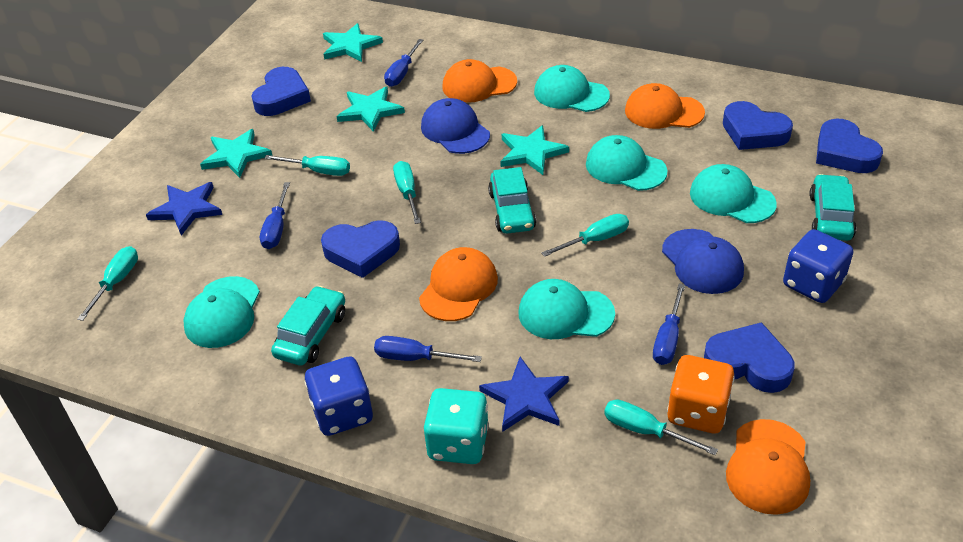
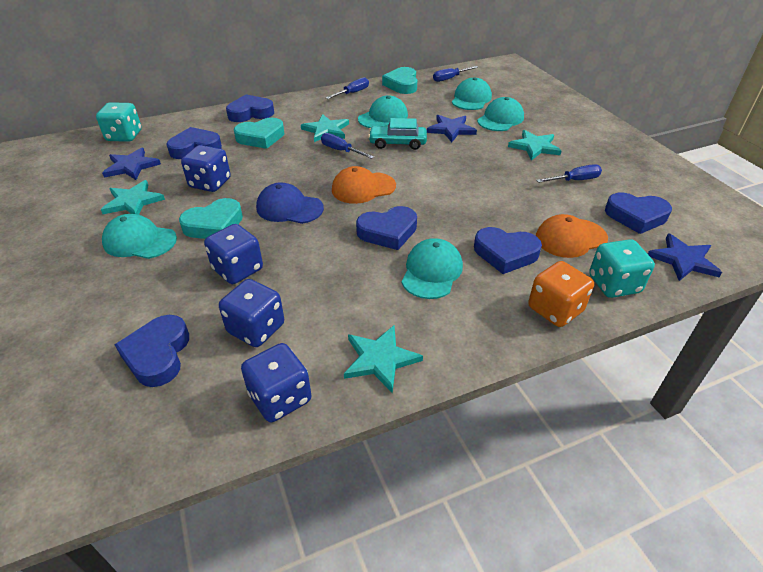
blue cap: 2 -> 1
blue dice: 2 -> 4
blue heart: 5 -> 6
blue star: 2 -> 3
orange cap: 4 -> 2
turquoise car: 3 -> 1
turquoise dice: 1 -> 2
turquoise heart: 0 -> 3
turquoise screwdriver: 5 -> 0

